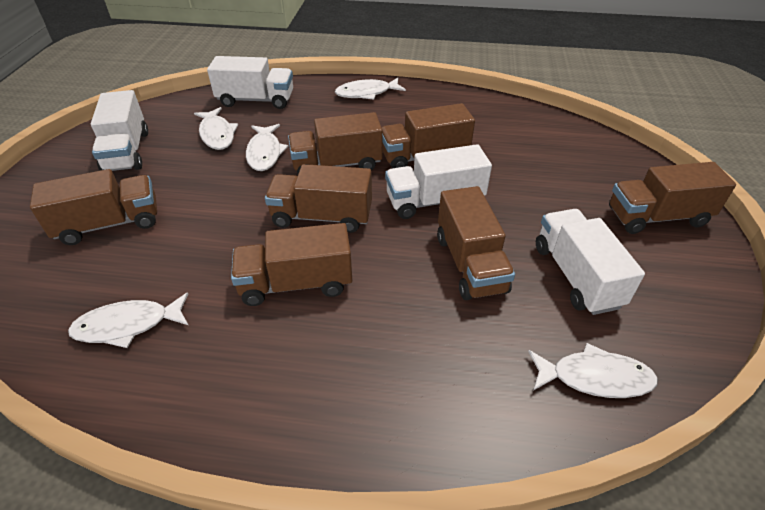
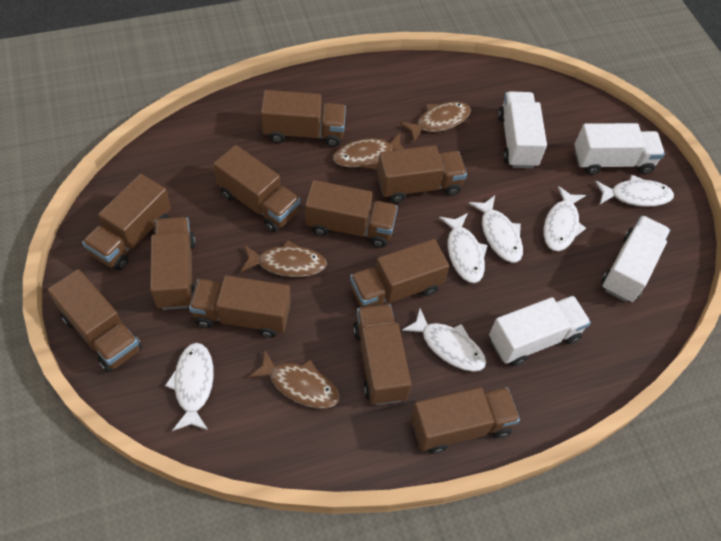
brown fish: 0 -> 4
brown truck: 7 -> 11
white fish: 5 -> 6

